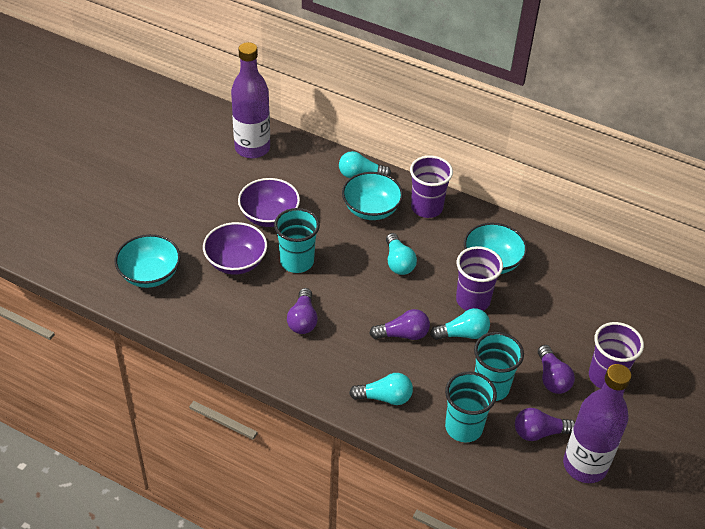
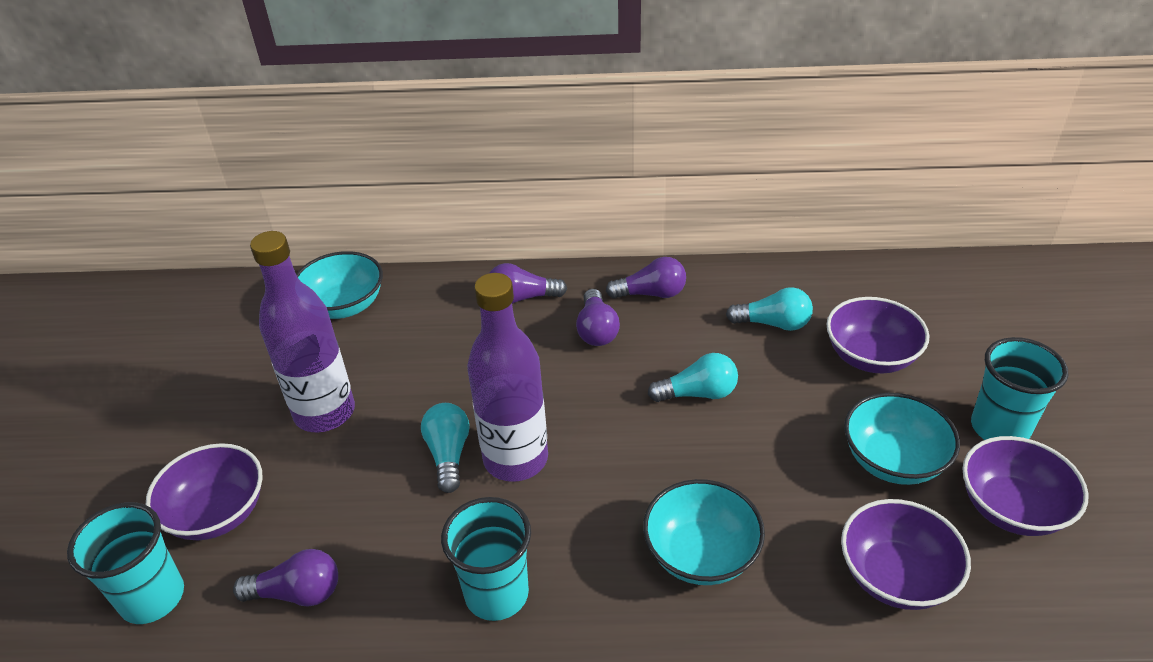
purple bowl: 2 -> 4
purple cup: 3 -> 0
turquoise light bulb: 4 -> 3

